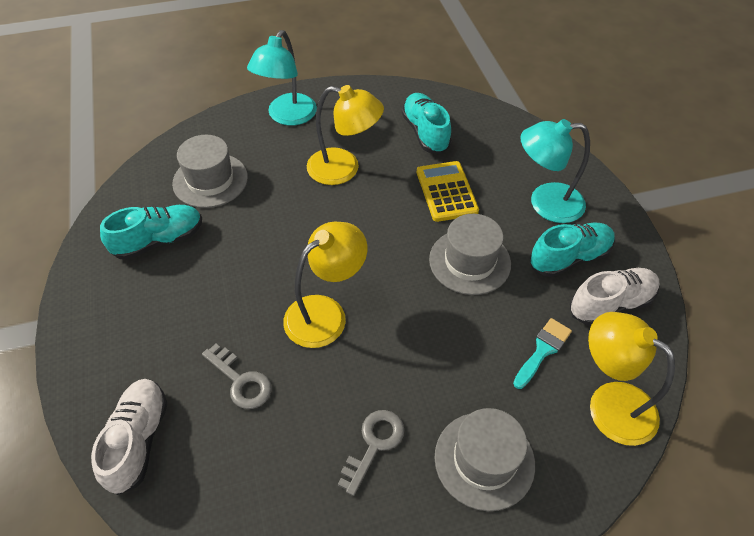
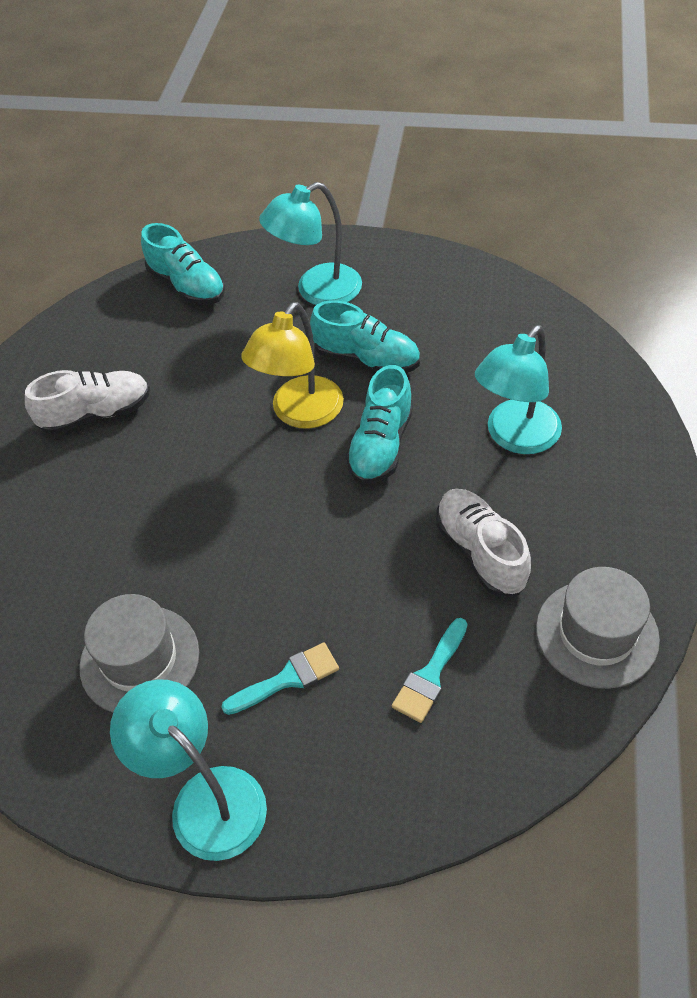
grey hat: 3 -> 2
grey key: 2 -> 0
turquoise brush: 1 -> 2
turquoise lamp: 2 -> 3
yellow calculator: 1 -> 0
yellow lamp: 3 -> 1

